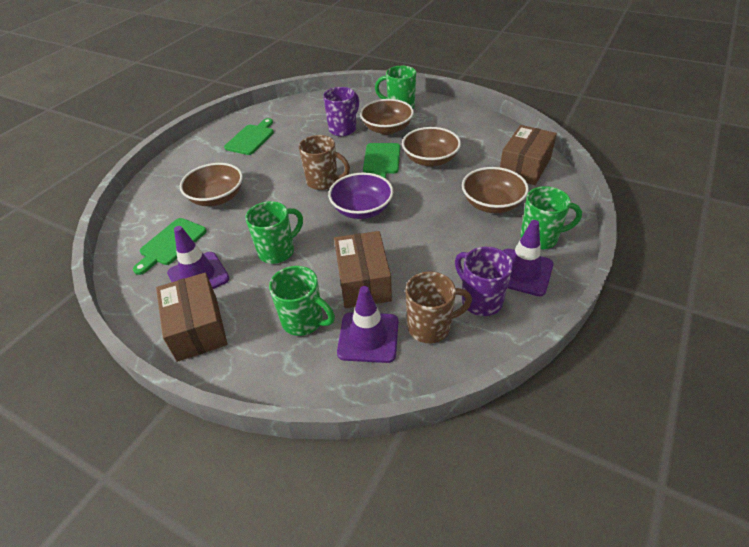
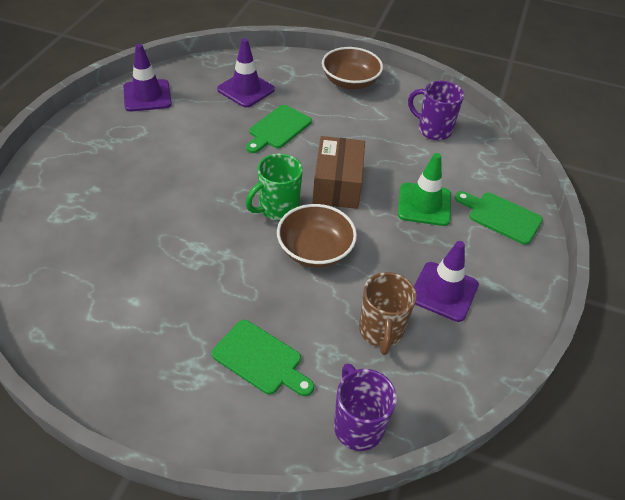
brown bowl: 4 -> 2
brown box: 3 -> 1
brown mug: 2 -> 1
green mug: 4 -> 1
green traffic cone: 0 -> 1
purple bowl: 1 -> 0

